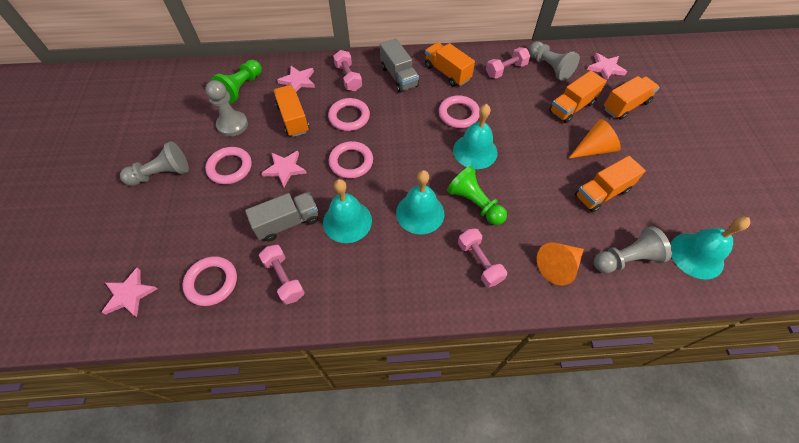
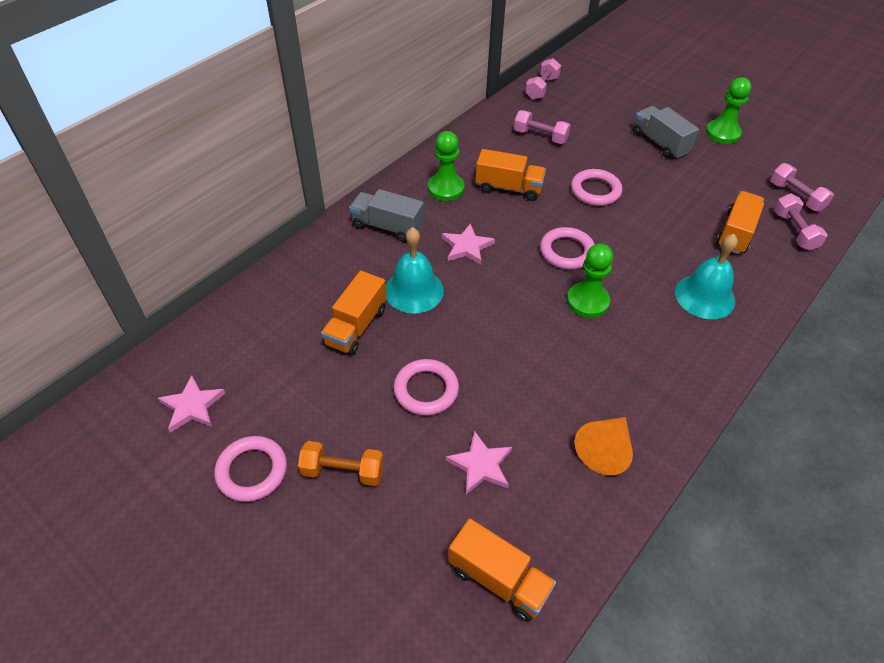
green pawn: 2 -> 3
grey pawn: 4 -> 0
orange cone: 2 -> 1
orange dumbbell: 0 -> 1
orange truck: 5 -> 4
pink ring: 5 -> 4
pink star: 4 -> 3
turquoise bell: 4 -> 2

